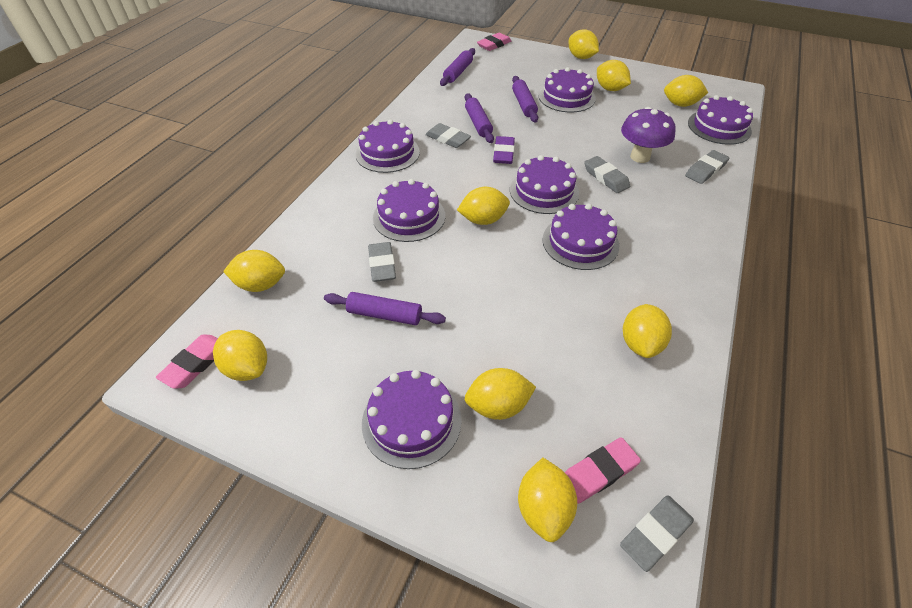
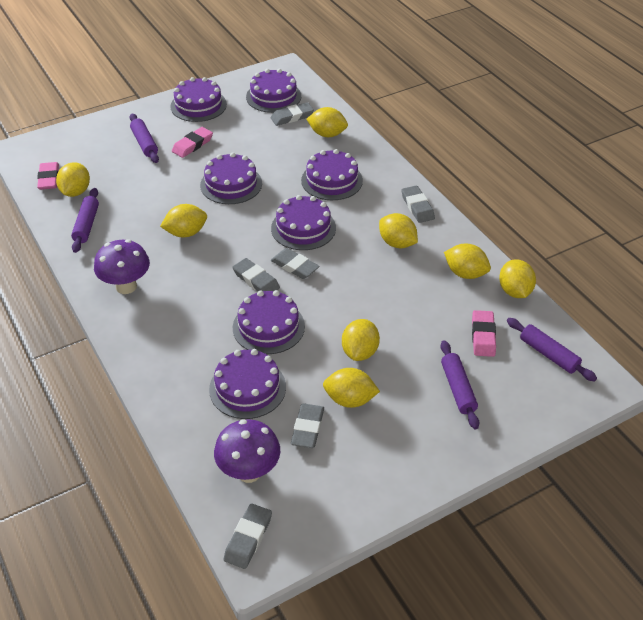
grey eraser: 5 -> 6
purple eraser: 1 -> 0
purple mushroom: 1 -> 2
yellow lemon: 9 -> 8

